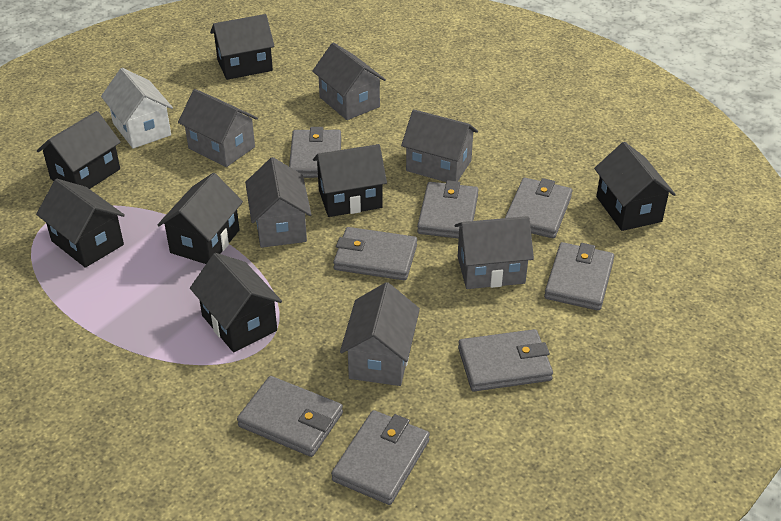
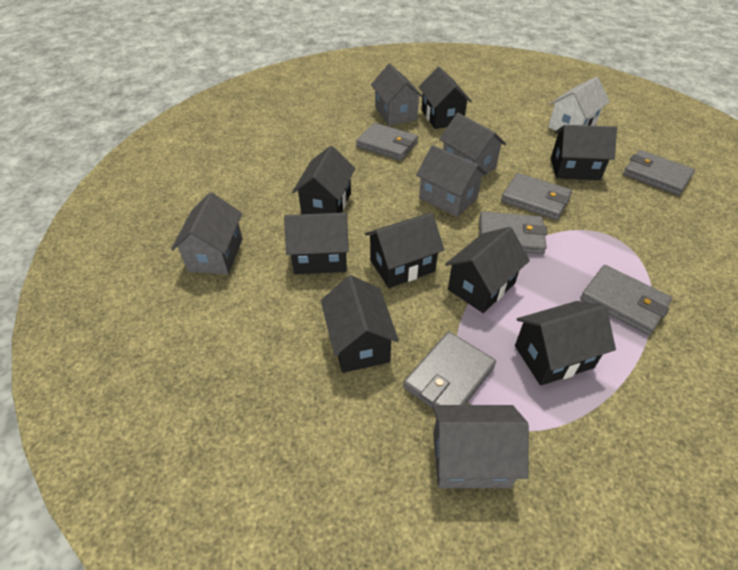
black house: 7 -> 8
grey house: 6 -> 5
grey wallet: 8 -> 6

